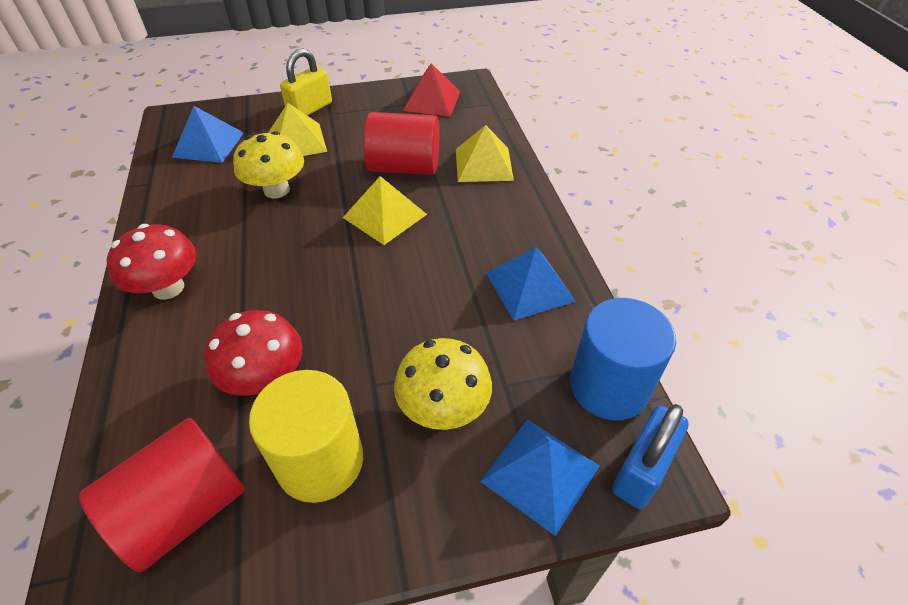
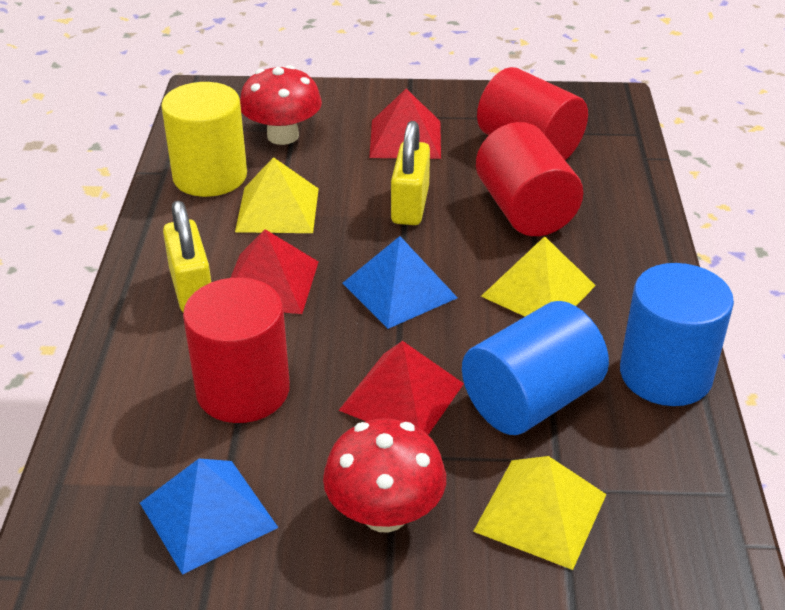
blue cylinder: 1 -> 2
blue padlock: 1 -> 0
blue pyramid: 3 -> 2
red cylinder: 2 -> 3
red pyramid: 1 -> 3
yellow mushroom: 2 -> 0
yellow padlock: 1 -> 2

